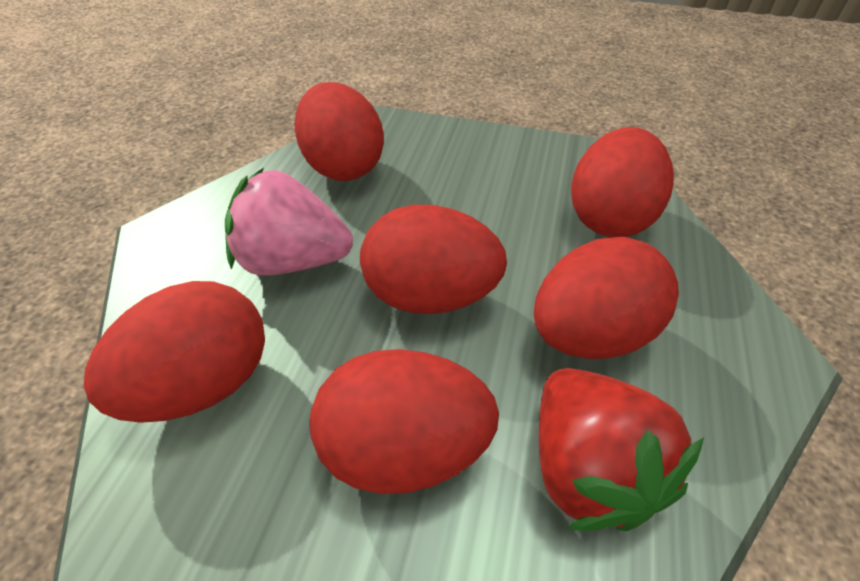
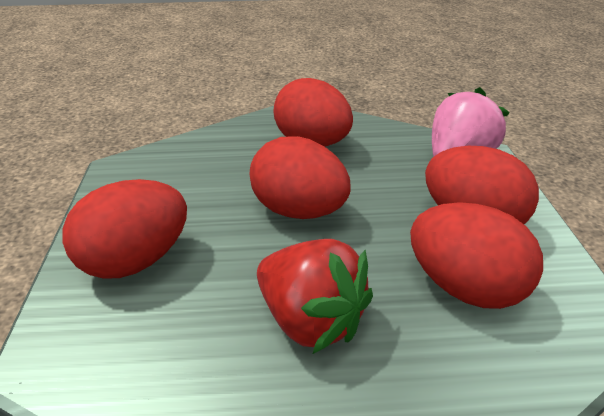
red egg: 6 -> 5

